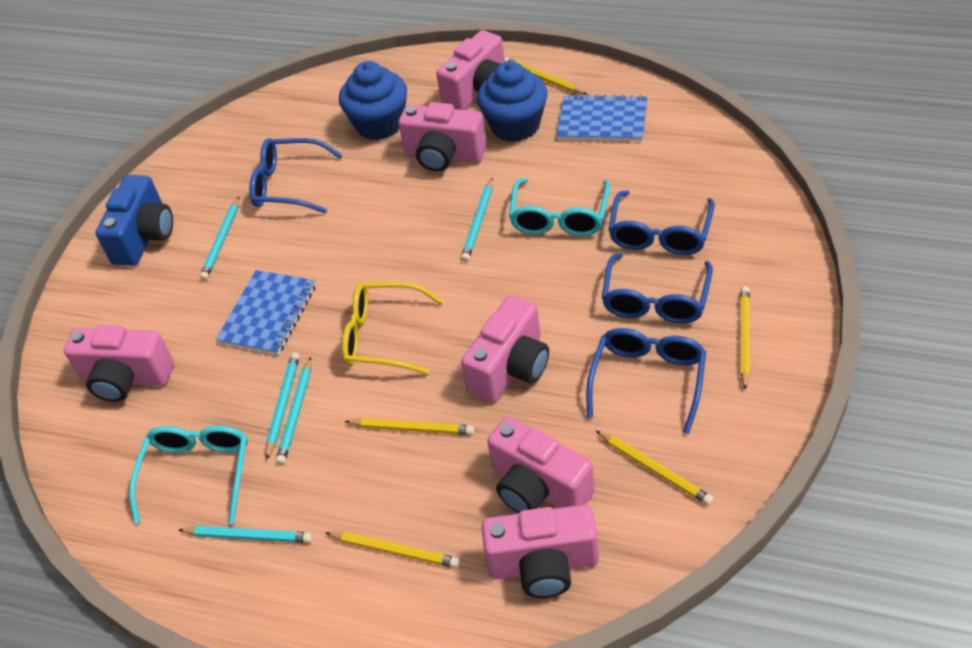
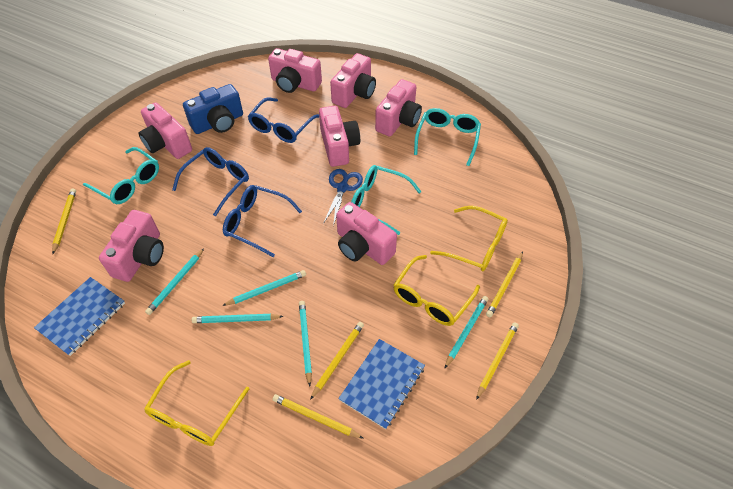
blue cupcake: 2 -> 0
blue glasses: 4 -> 3
blue scissors: 0 -> 1
pink camera: 6 -> 7
turquoise glasses: 2 -> 3
yellow glasses: 1 -> 3

